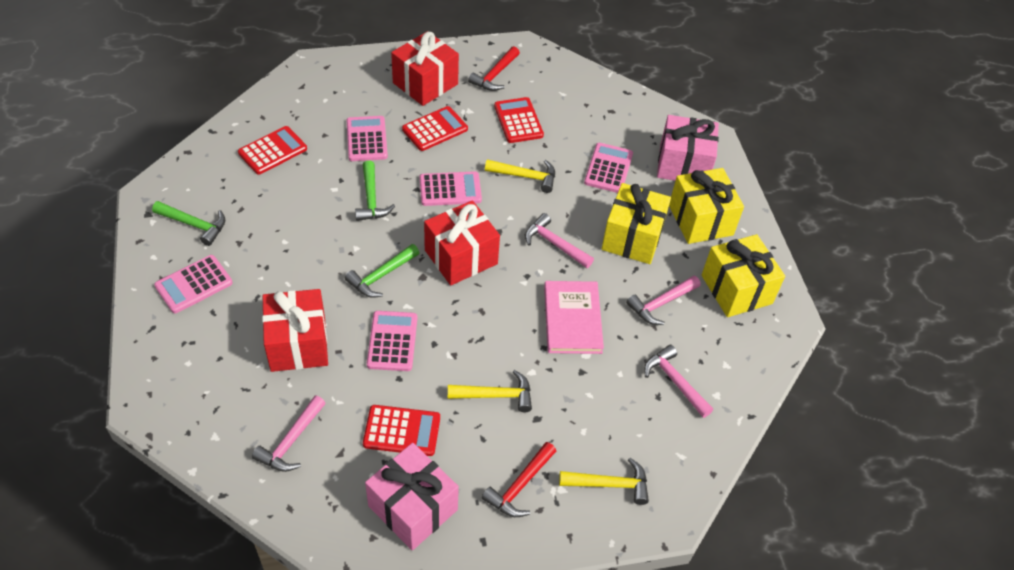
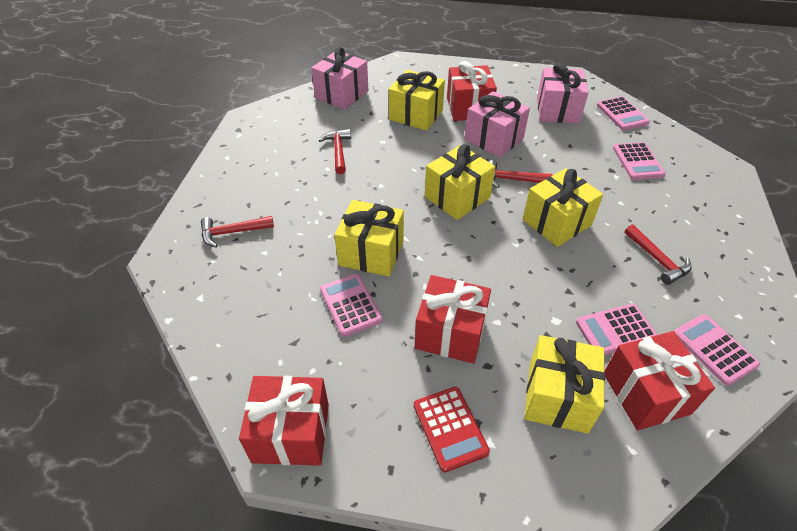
green hammer: 3 -> 0
pink book: 1 -> 0
pink gift: 2 -> 3
pink hammer: 4 -> 0
red calculator: 4 -> 1
red gift: 3 -> 4
red hammer: 2 -> 4
yellow gift: 3 -> 5
yellow hammer: 3 -> 0

